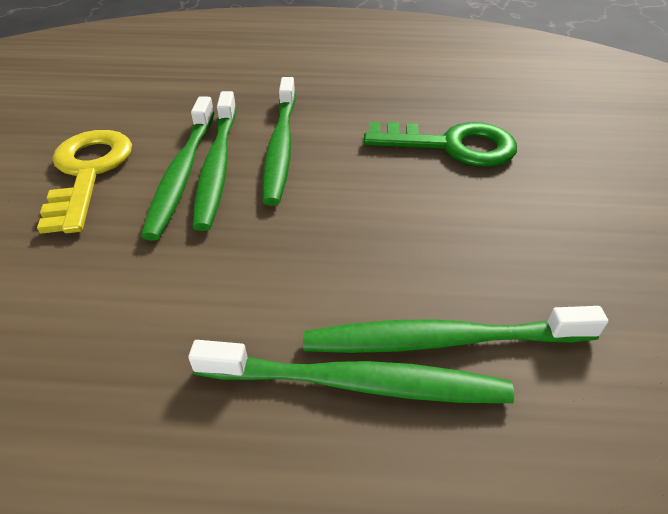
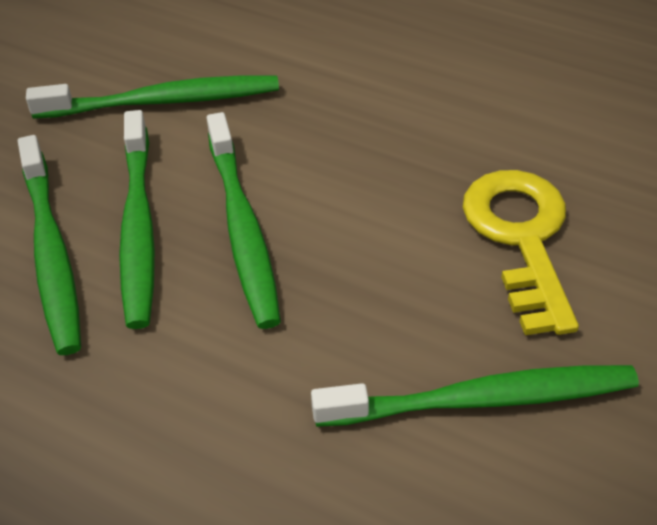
green key: 1 -> 0

